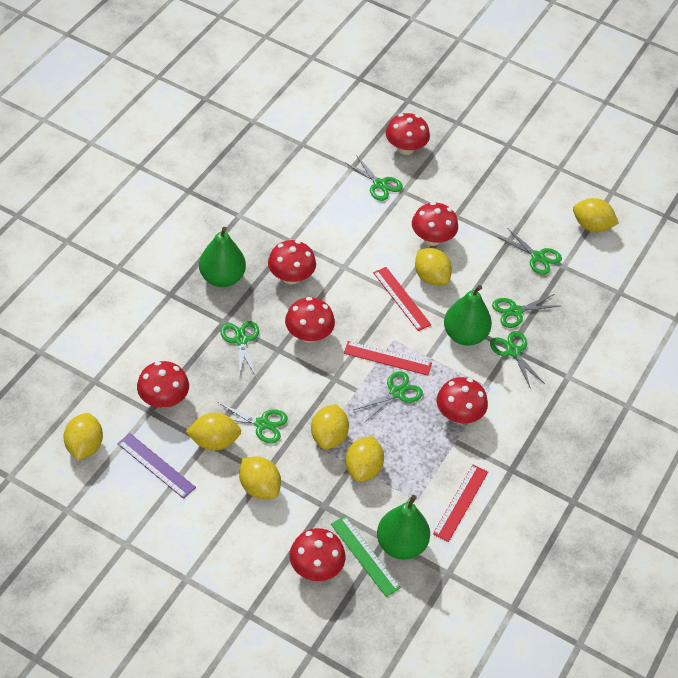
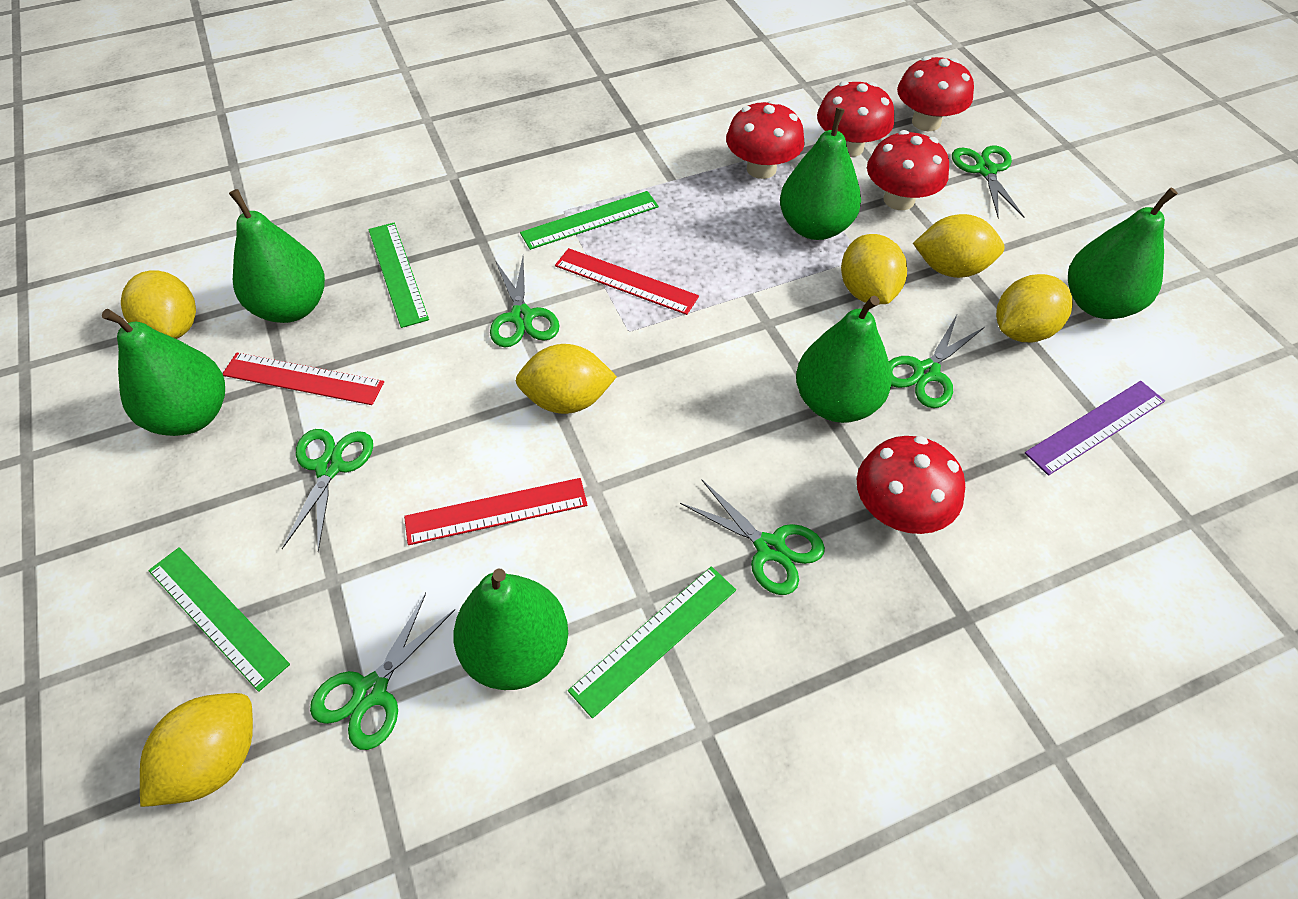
green pear: 3 -> 6
green ruler: 1 -> 4
green scissors: 7 -> 6
red mushroom: 7 -> 5
yellow lemon: 7 -> 6

